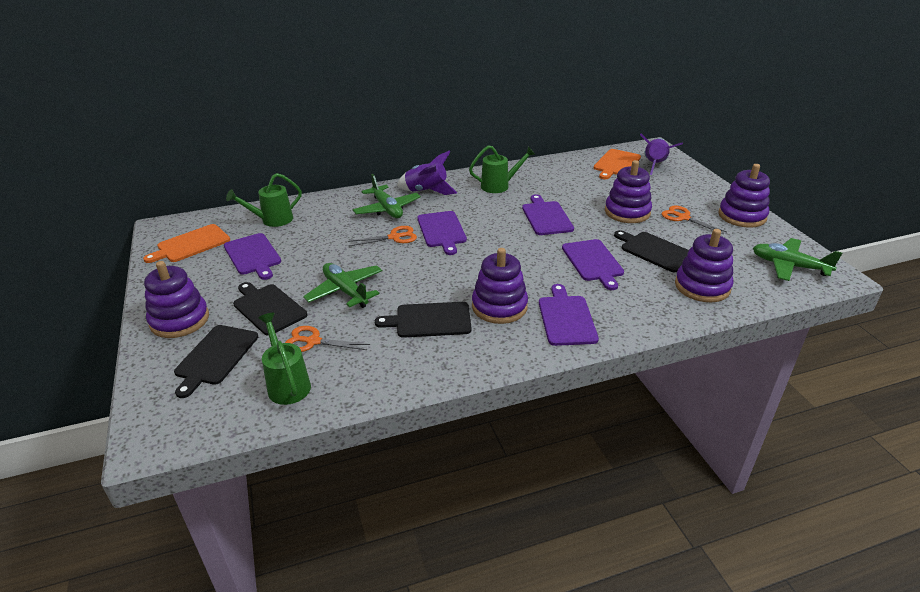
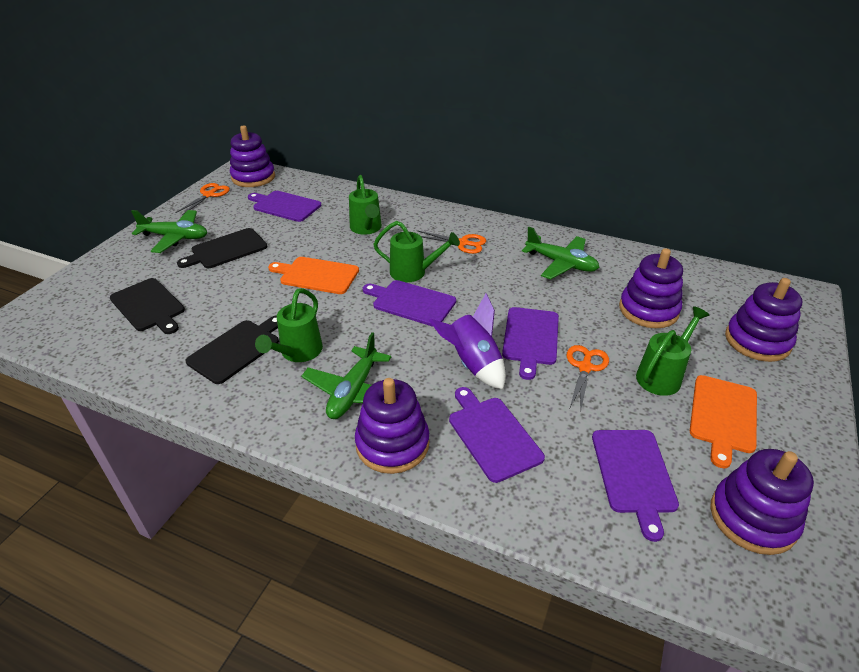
black cutting board: 4 -> 3
green watering can: 3 -> 4
purple rocket: 2 -> 1

